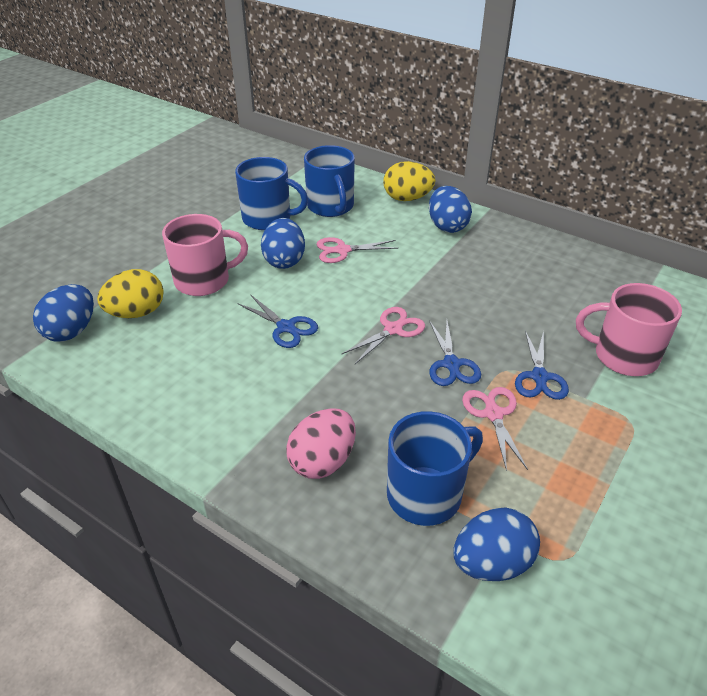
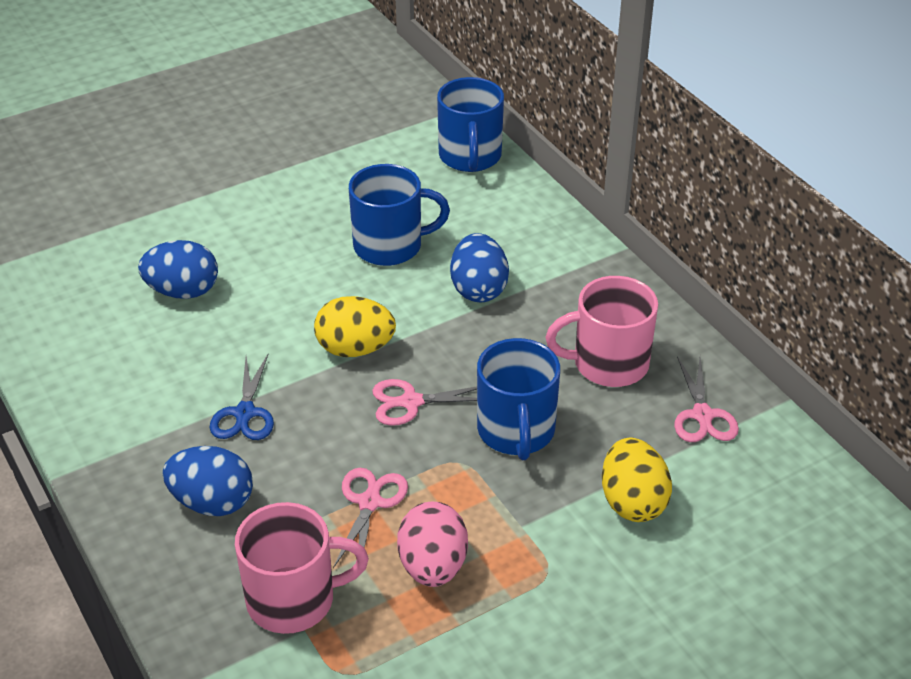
blue egg: 4 -> 3
blue scissors: 3 -> 1

